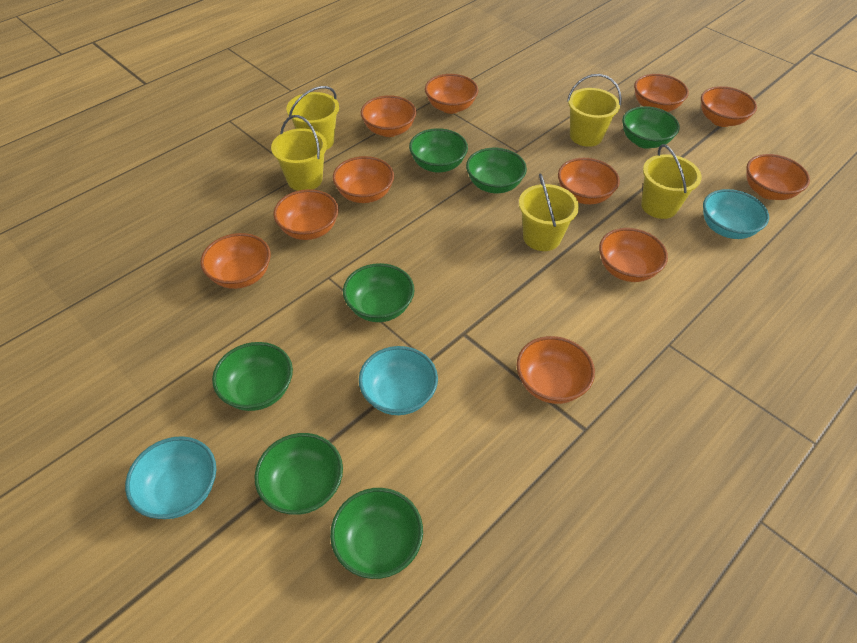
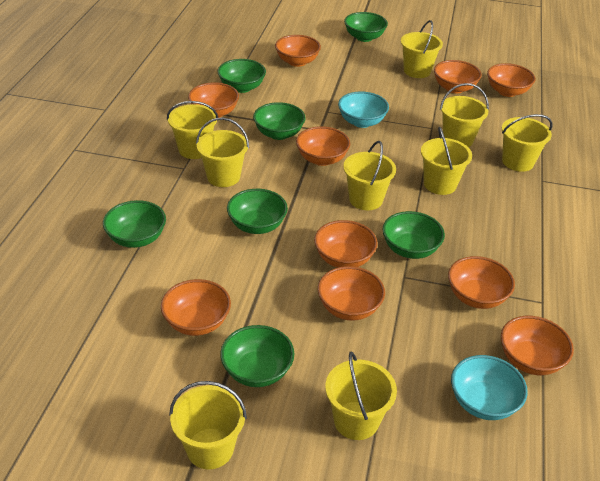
orange bowl: 11 -> 10
turquoise bowl: 3 -> 2
yellow bucket: 5 -> 9

